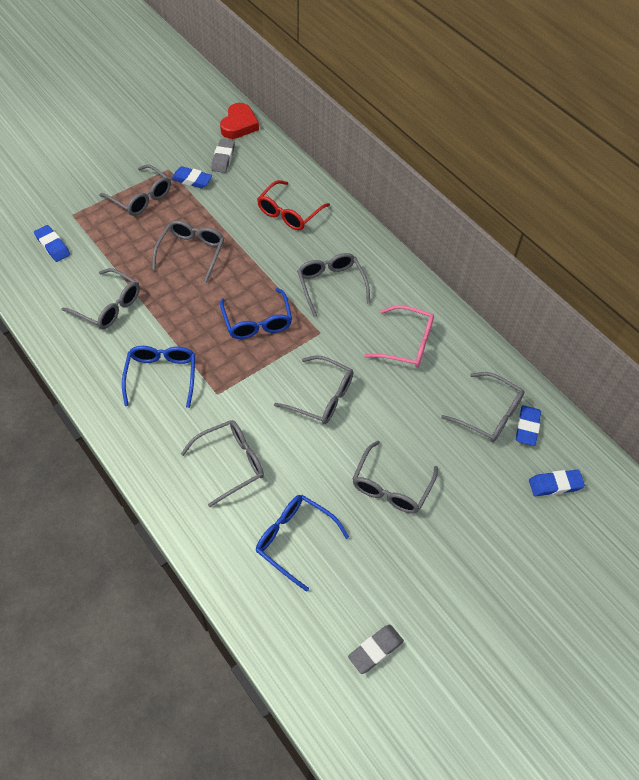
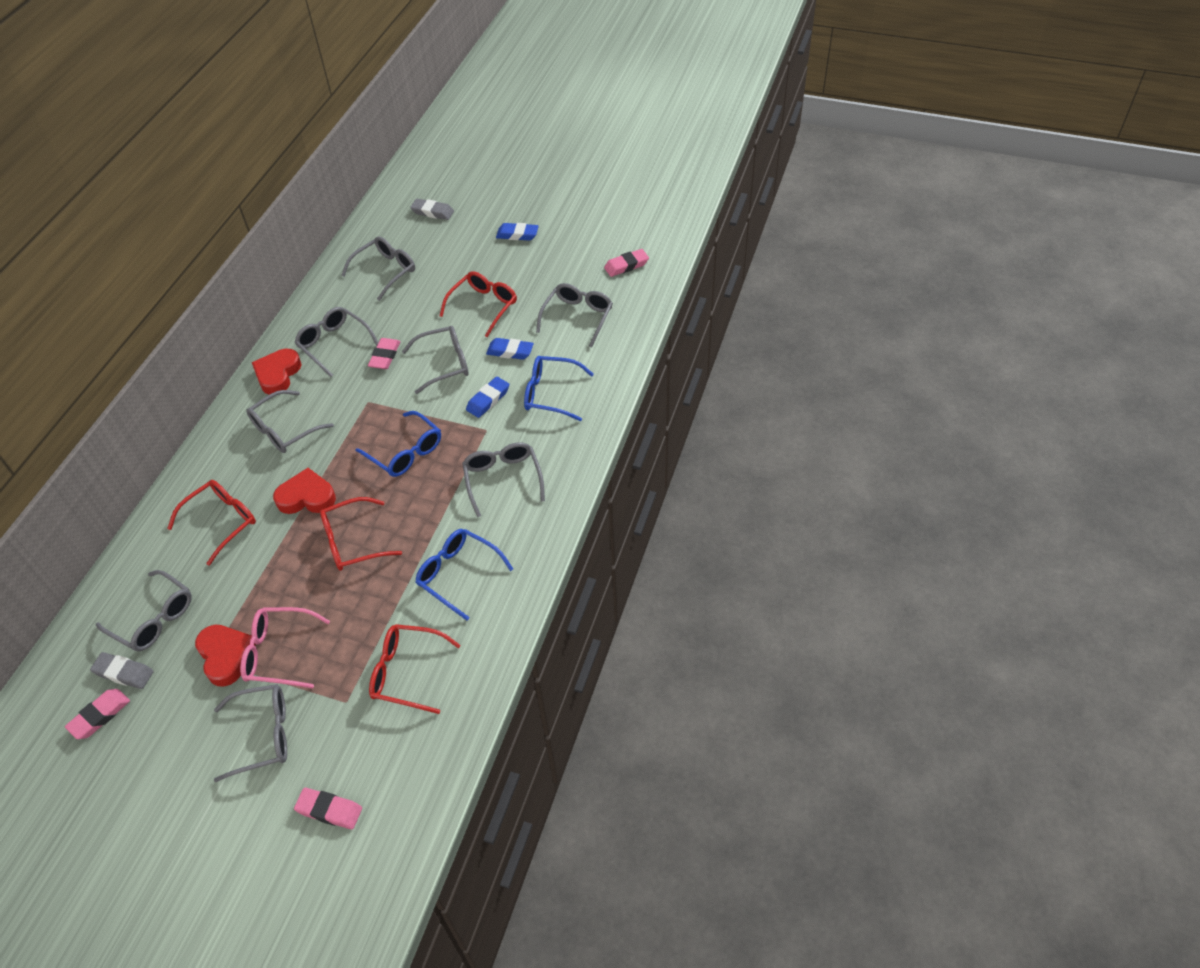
blue eraser: 4 -> 3
pink eraser: 0 -> 4
red glasses: 1 -> 4
red heart: 1 -> 3

